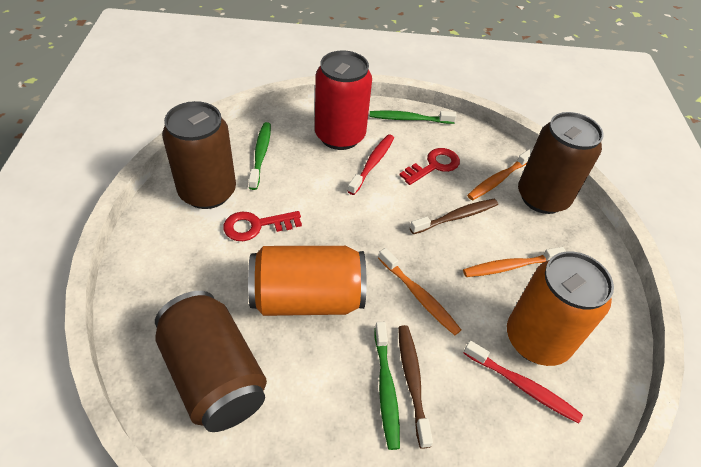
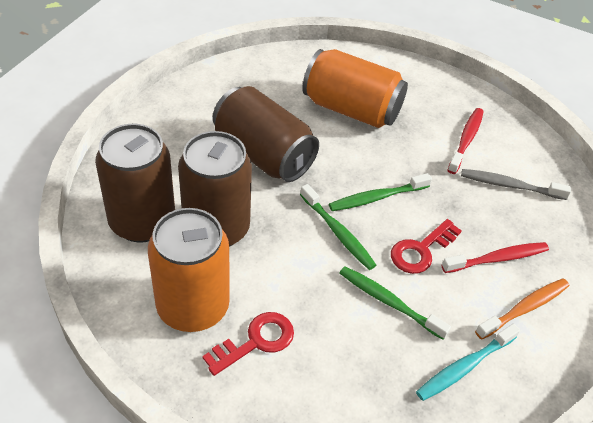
brown toothbrush: 2 -> 0
grey toothbrush: 0 -> 1
orange toothbrush: 3 -> 1
red can: 1 -> 0
turquoise toothbrush: 0 -> 1

